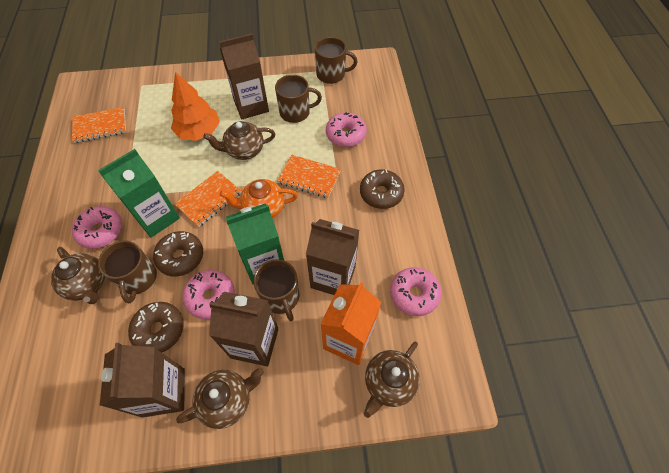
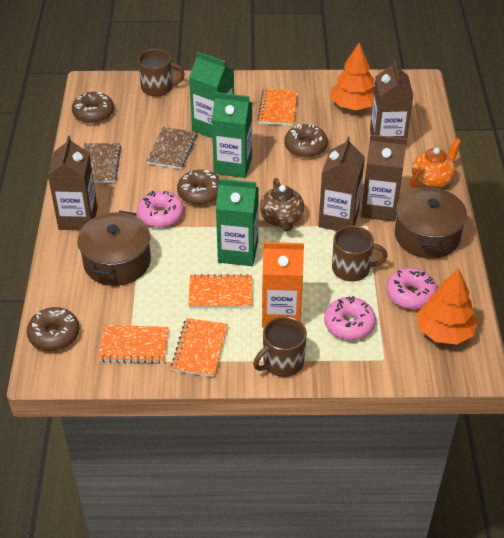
brown donut: 3 -> 4
brown mug: 4 -> 3
brown notebook: 0 -> 2
brown pot: 0 -> 2
brown teapot: 4 -> 1
green carton: 2 -> 3
orange notebook: 3 -> 4
orange tree: 1 -> 2
pink donut: 4 -> 3

